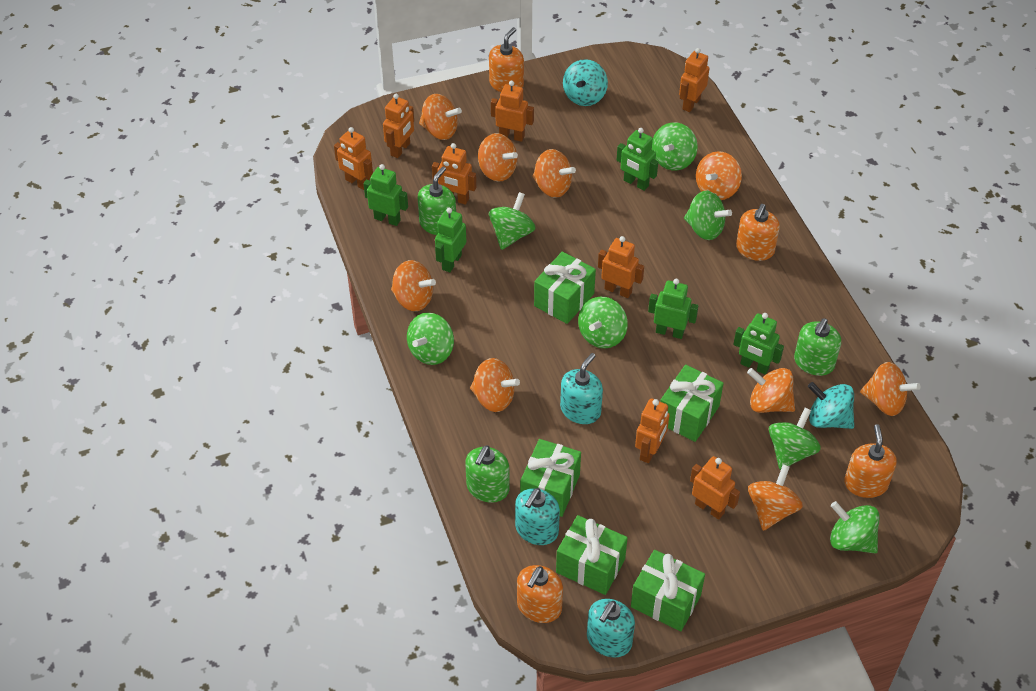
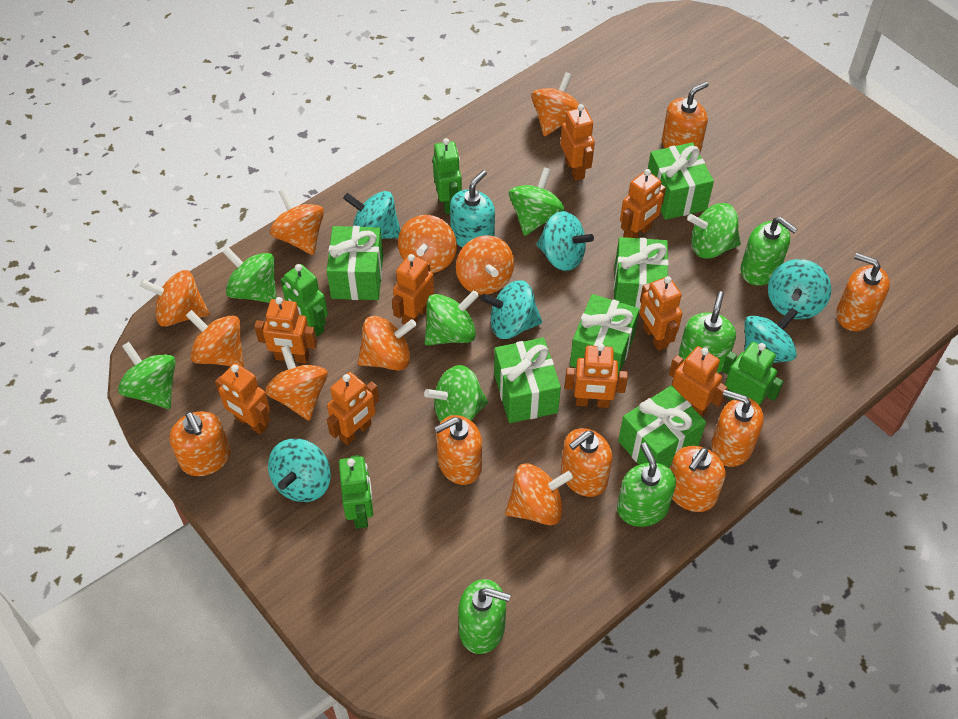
green gift: 5 -> 6
green robot: 5 -> 4
green soap dispenser: 3 -> 4
green spinning top: 7 -> 6
orange robot: 8 -> 9
orange soap dispenser: 4 -> 7
turquoise soap dispenser: 3 -> 1
turquoise spinning top: 2 -> 6

